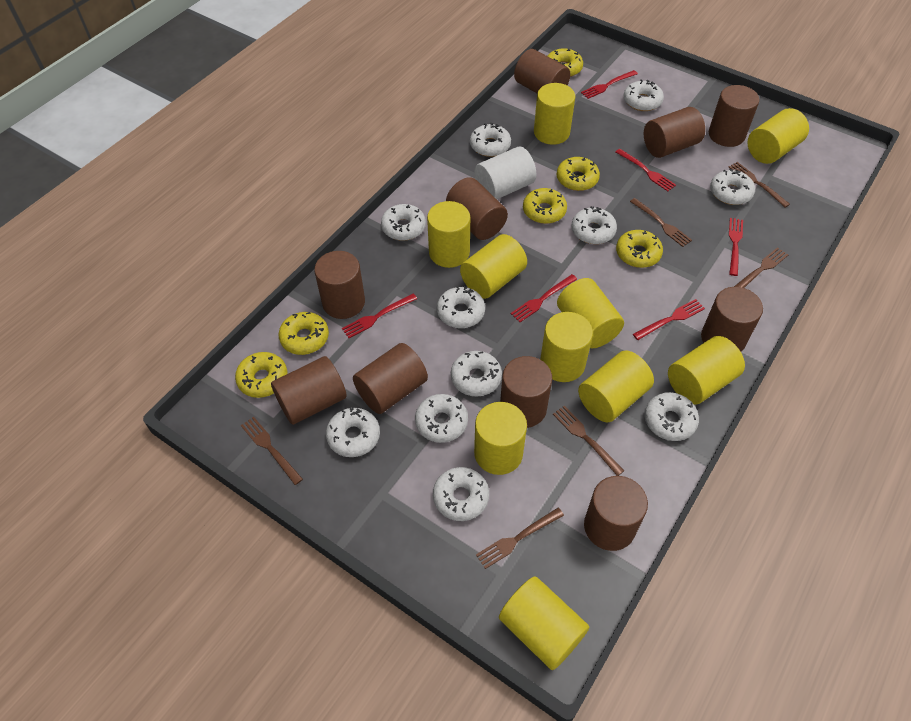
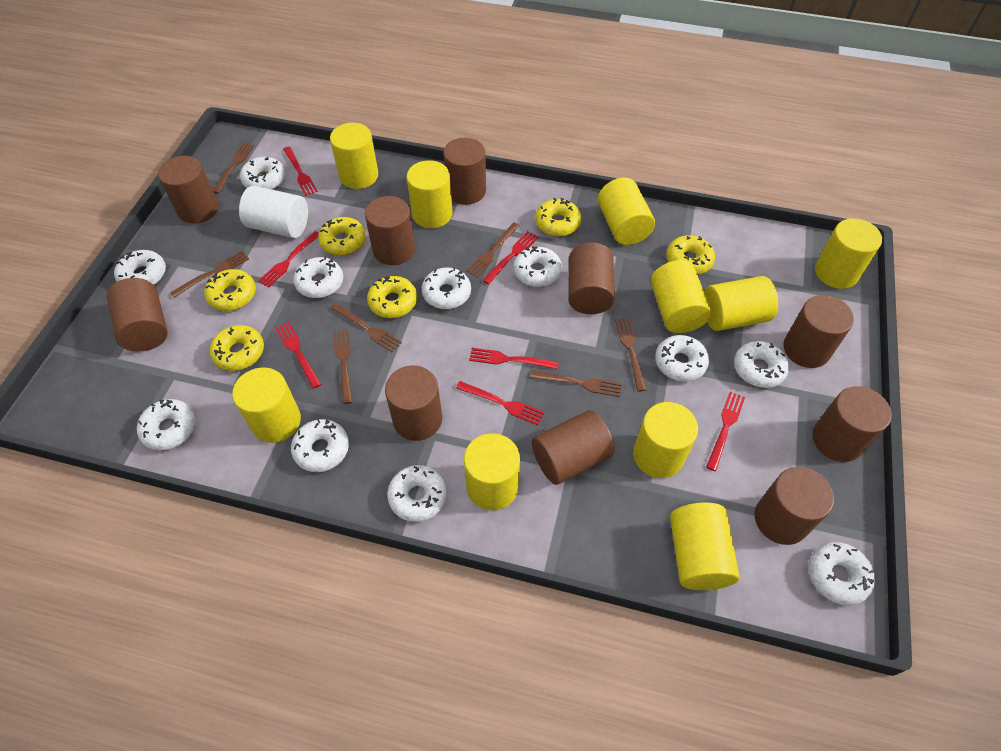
brown fork: 6 -> 7
red fork: 6 -> 7

